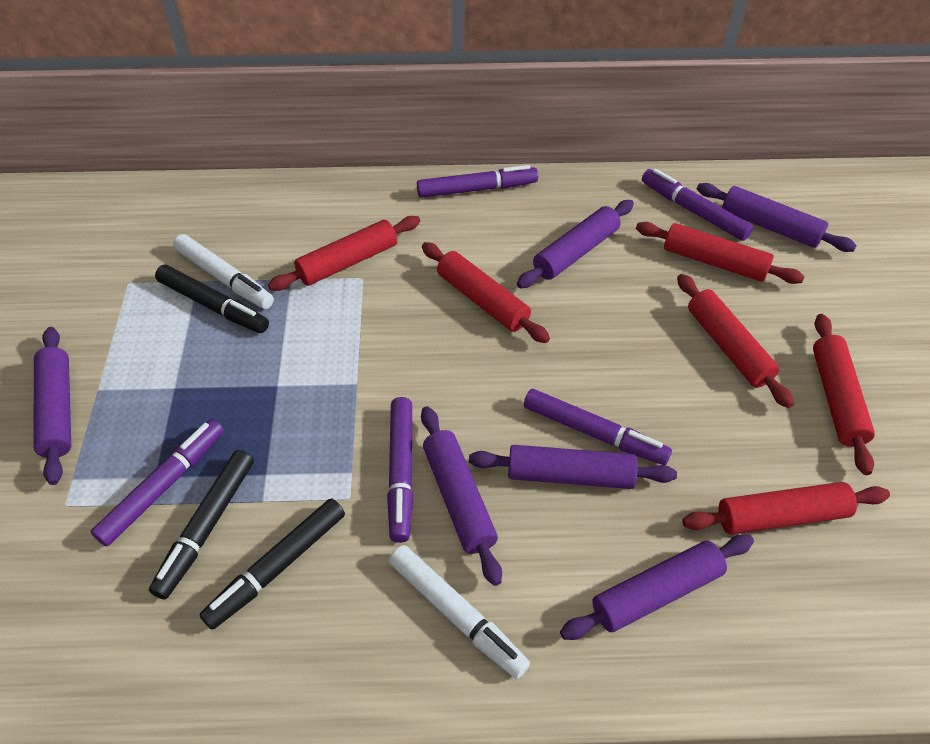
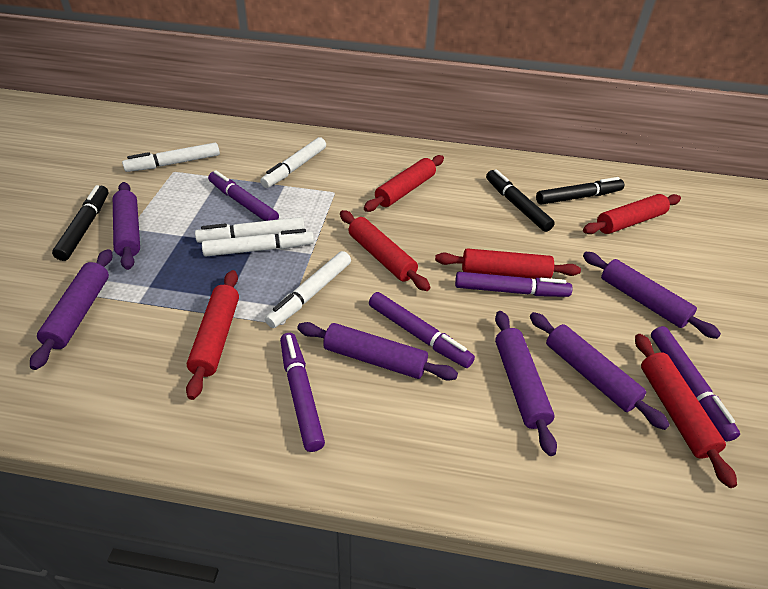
white marker: 2 -> 5

